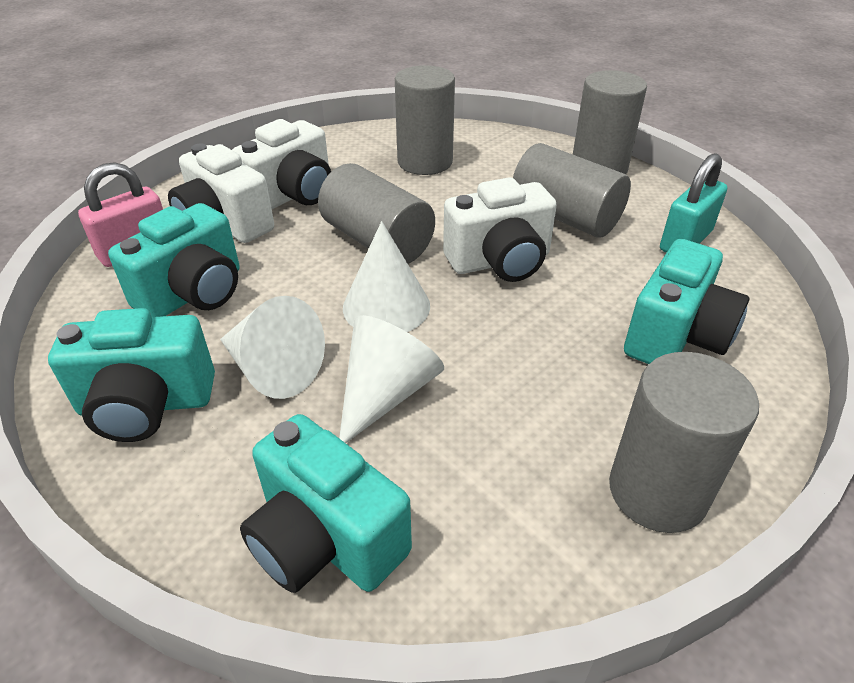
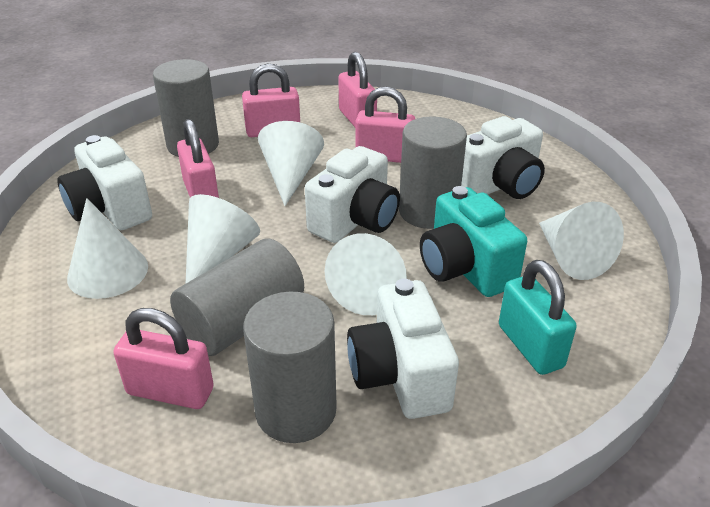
grey cylinder: 5 -> 4
pink padlock: 1 -> 5
turquoise camera: 4 -> 1
white camera: 3 -> 4
white cone: 3 -> 5

